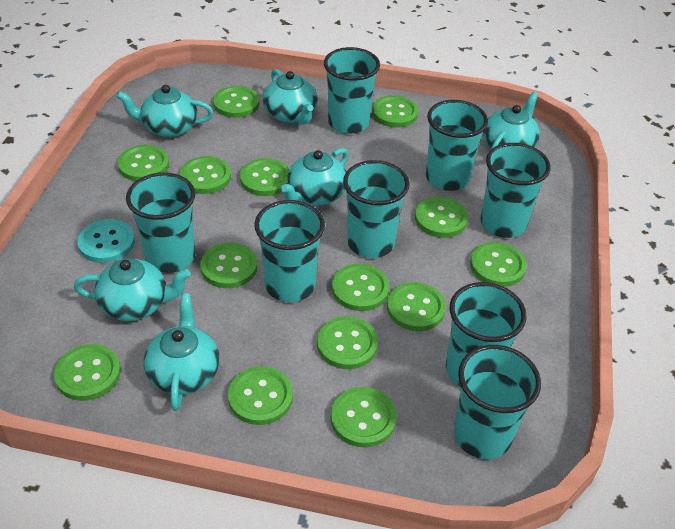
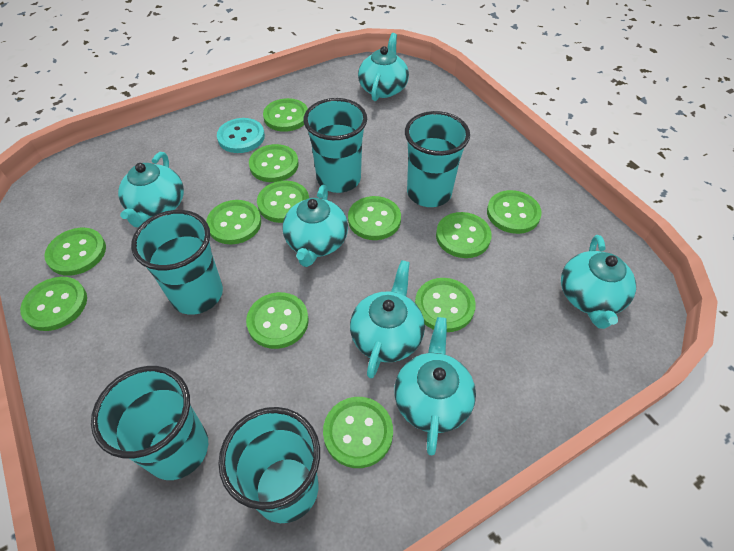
green button: 14 -> 12
turquoise cup: 8 -> 5

